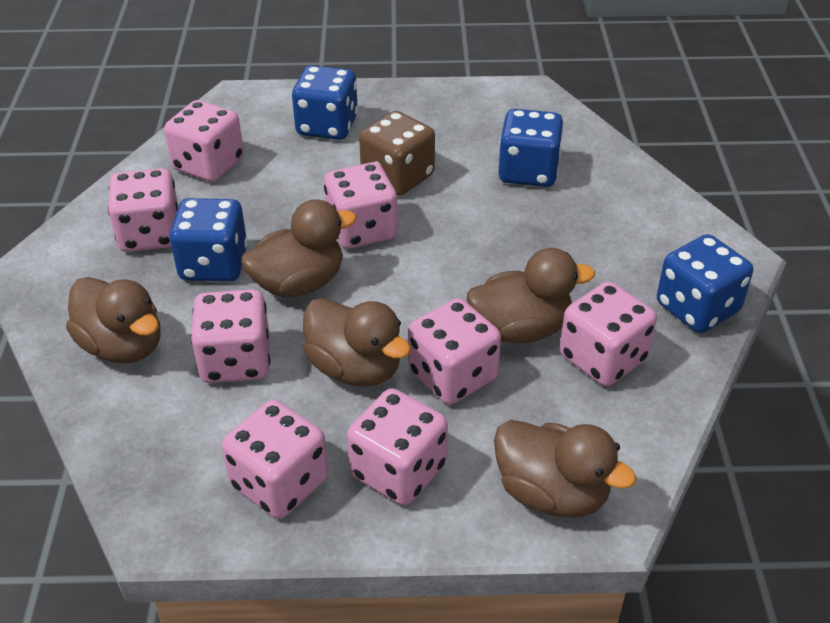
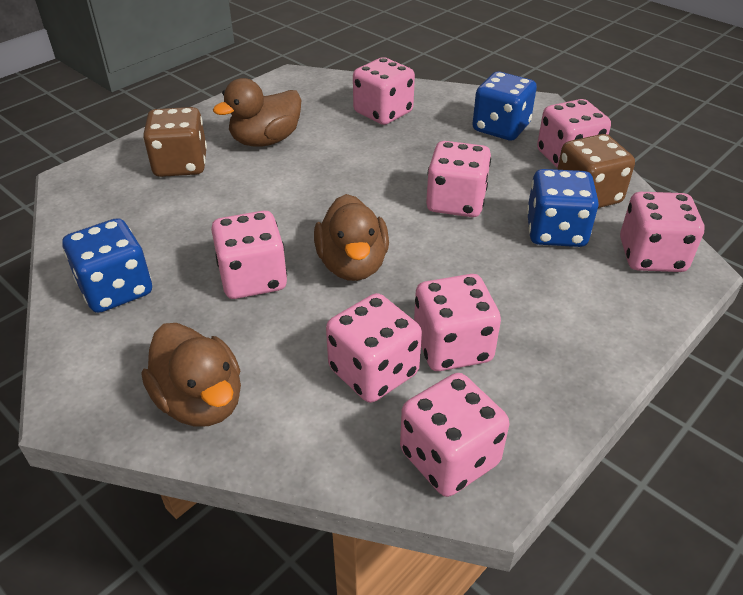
blue dice: 4 -> 3
brown dice: 1 -> 2
brown duck: 5 -> 3

